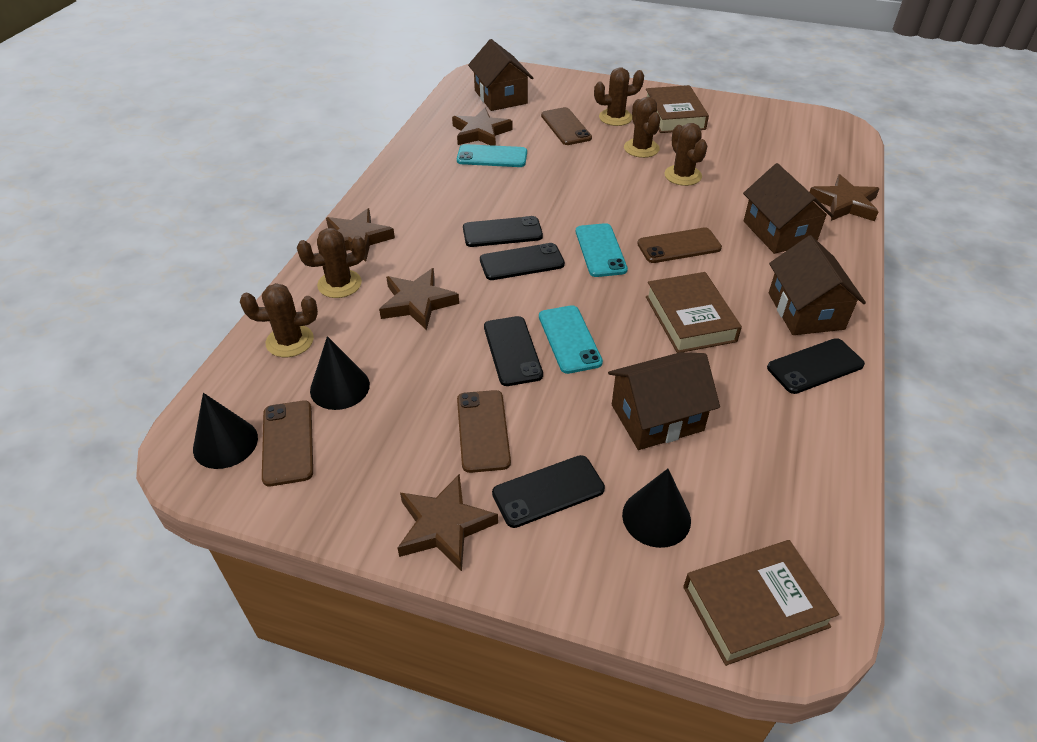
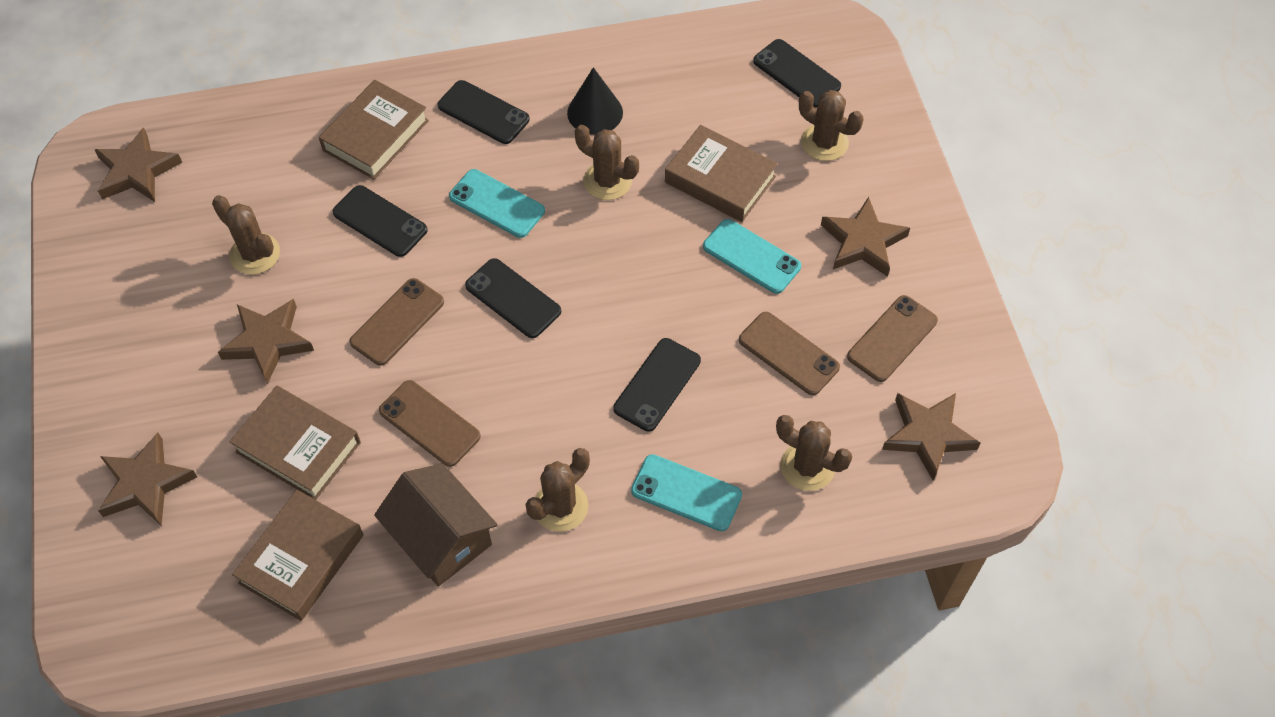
black cone: 3 -> 1
brown book: 3 -> 4
brown house: 4 -> 1

